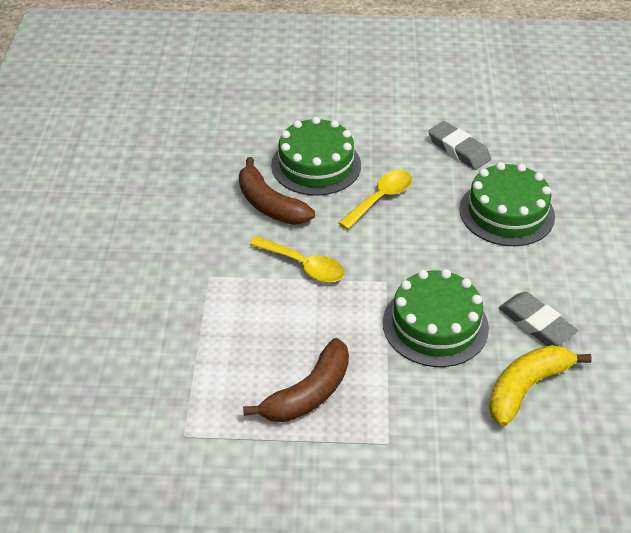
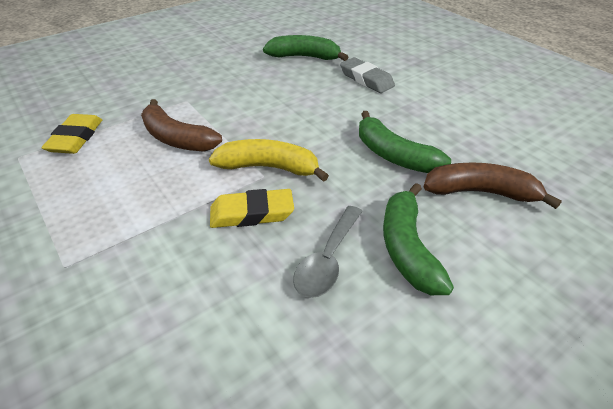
green banana: 0 -> 3
green cake: 3 -> 0
grey eraser: 2 -> 1
grey spoon: 0 -> 1
yellow eraser: 0 -> 2
yellow spoon: 2 -> 0

